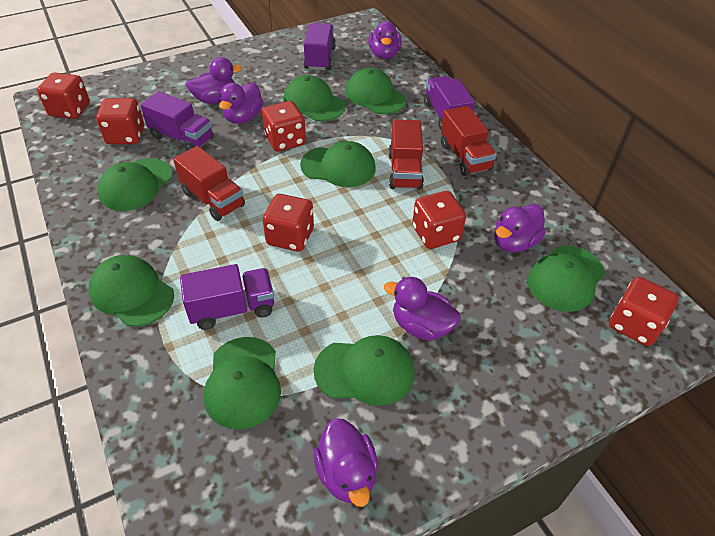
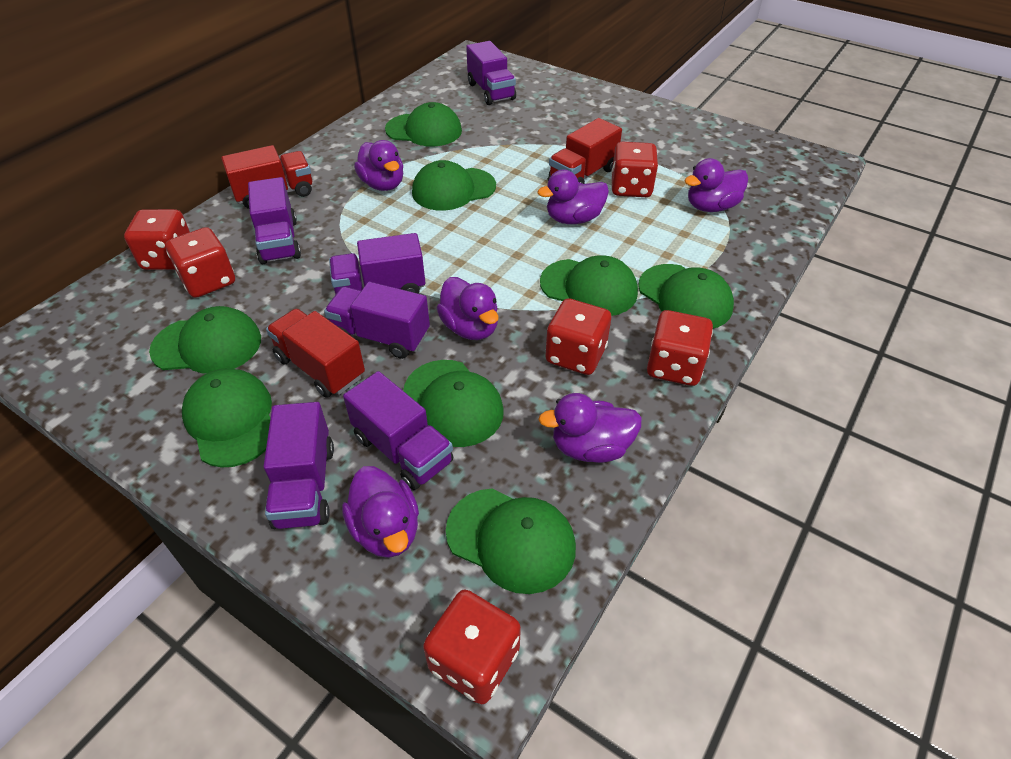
purple truck: 4 -> 6

